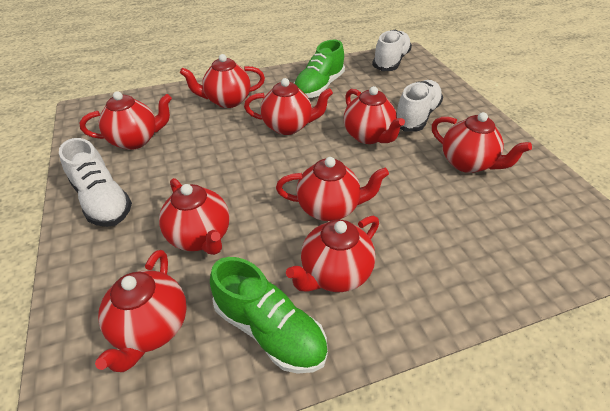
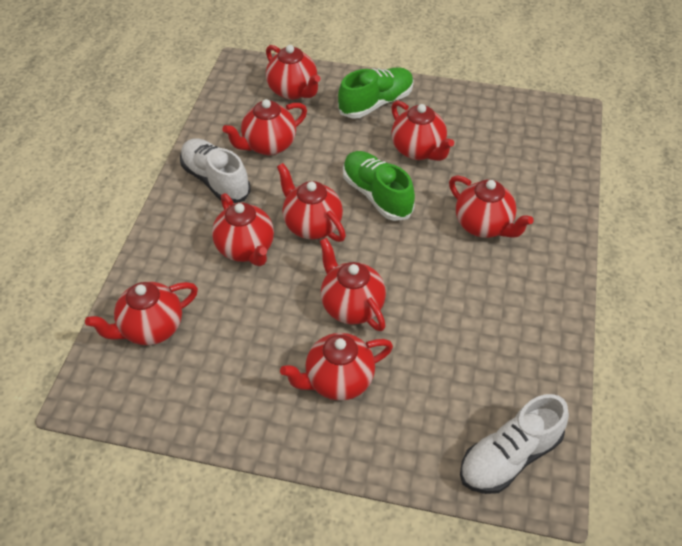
white shoe: 3 -> 2

